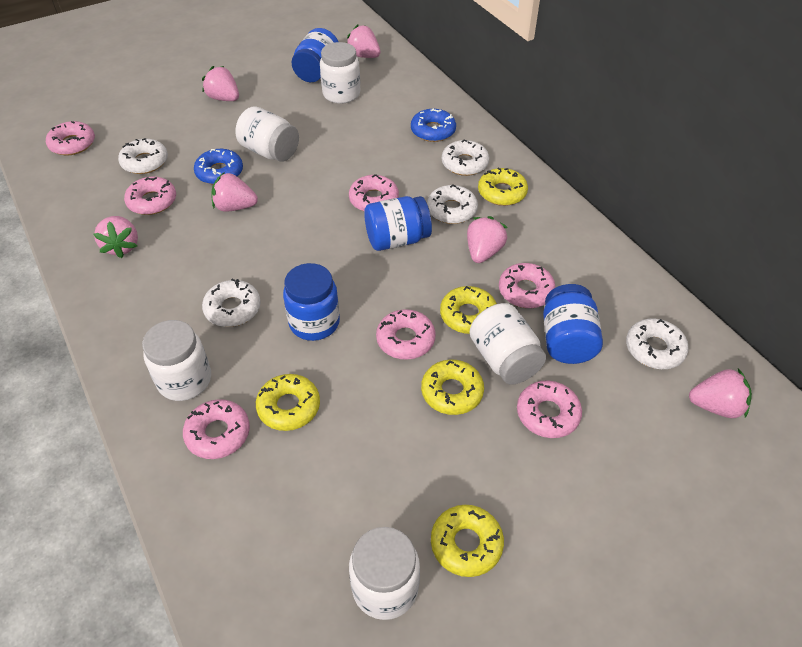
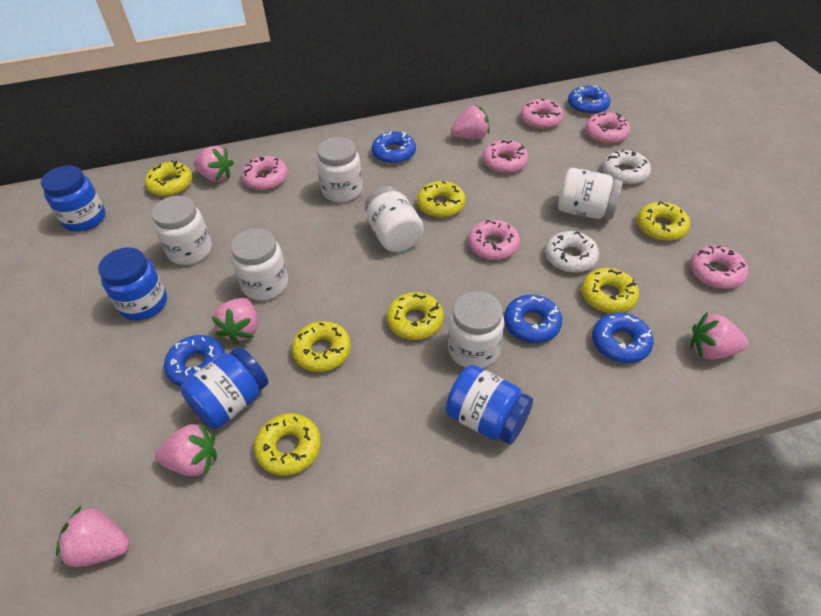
blue donut: 2 -> 5
pink donut: 7 -> 6
white donut: 5 -> 2
white jar: 5 -> 6
yellow donut: 5 -> 7

